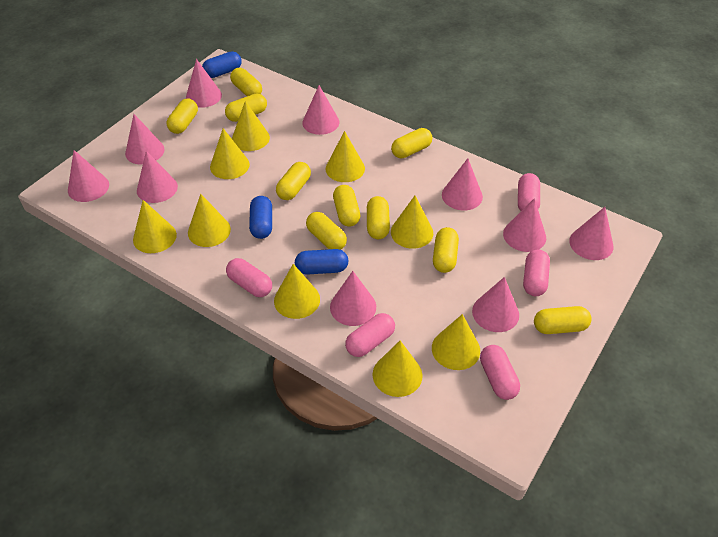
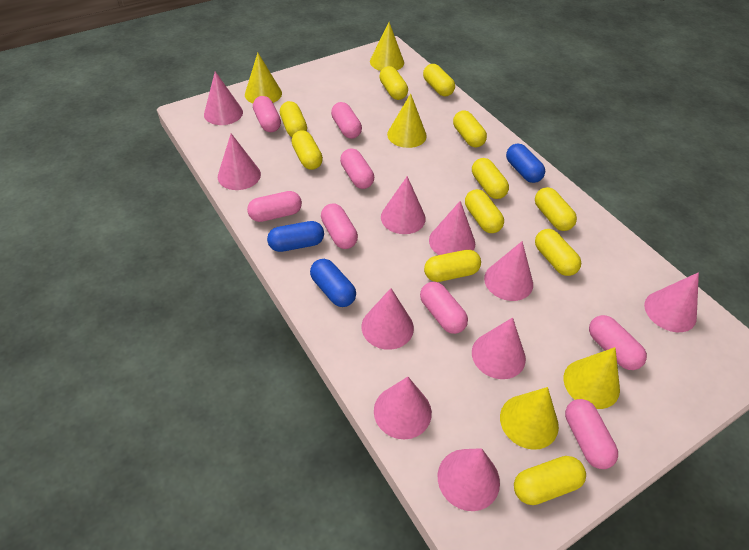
pink capsule: 5 -> 8
yellow capsule: 10 -> 11
yellow cone: 9 -> 5

